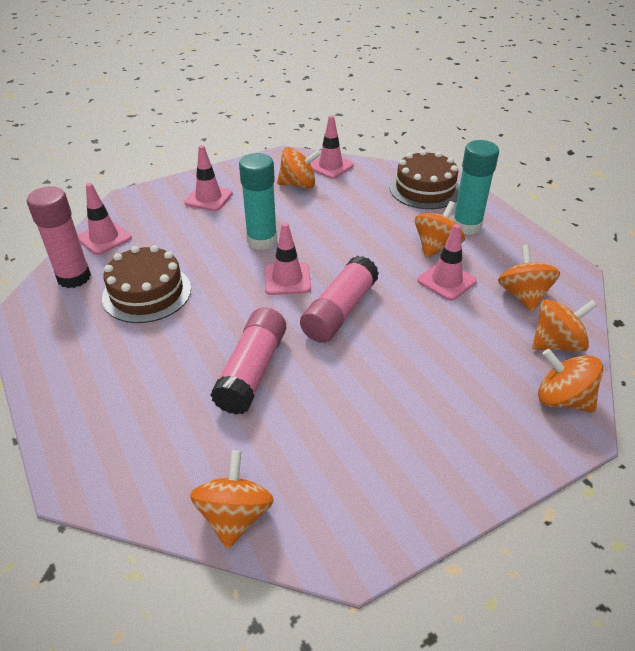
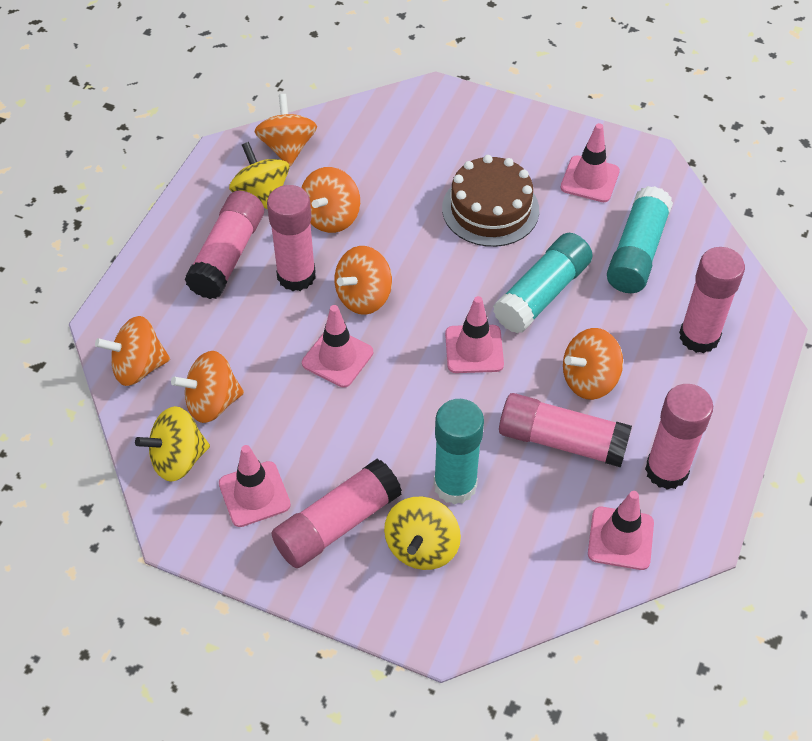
brown cake: 2 -> 1
pink glue stick: 3 -> 6
turquoise glue stick: 2 -> 3
yellow spinning top: 0 -> 3

